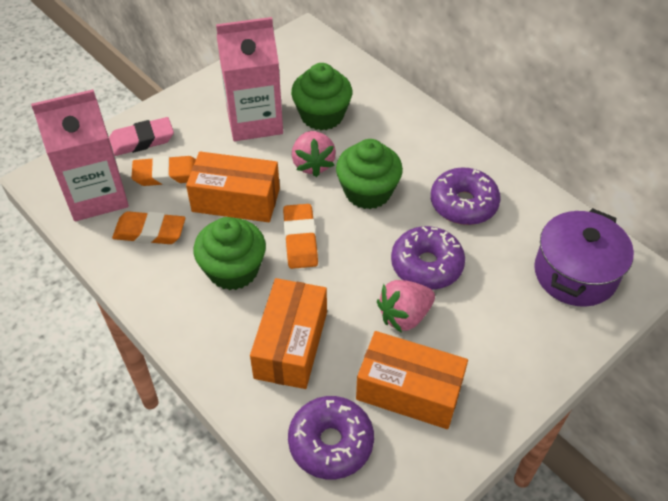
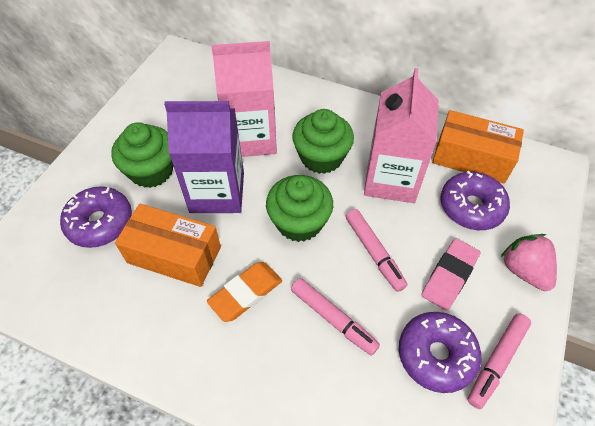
orange box: 3 -> 2
orange eraser: 3 -> 1
pink marker: 0 -> 3
pink strawberry: 2 -> 1
purple carton: 0 -> 1
purple pot: 1 -> 0

